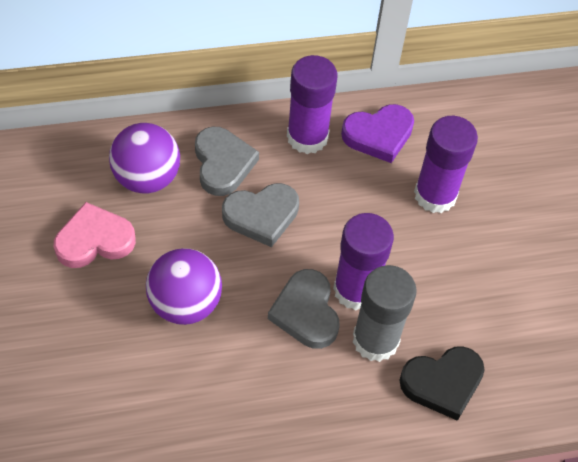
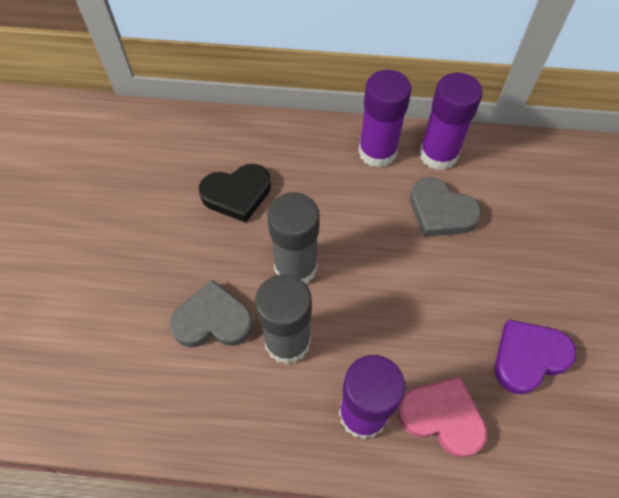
grey glue stick: 1 -> 2
grey heart: 3 -> 2
purple ball: 2 -> 0

